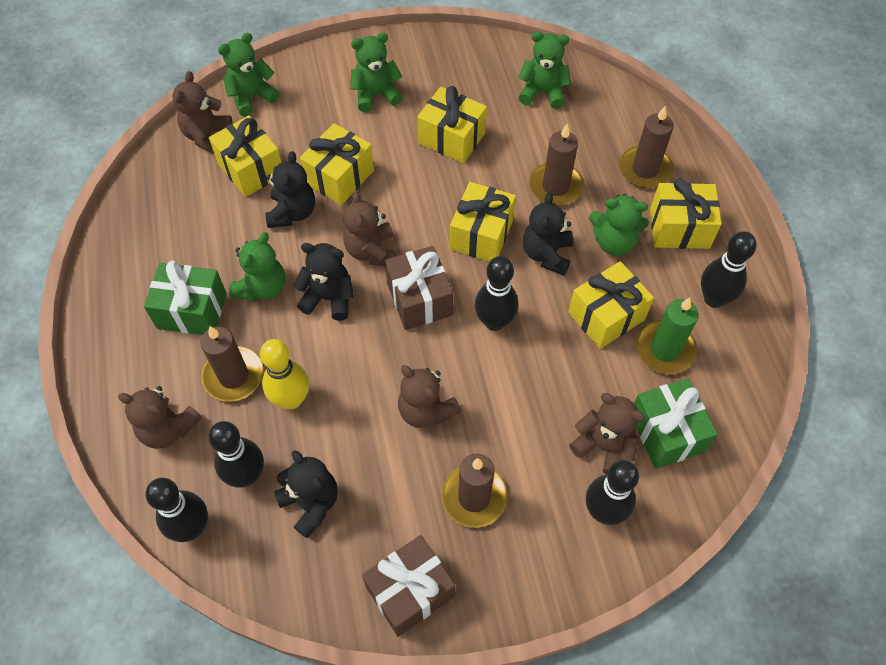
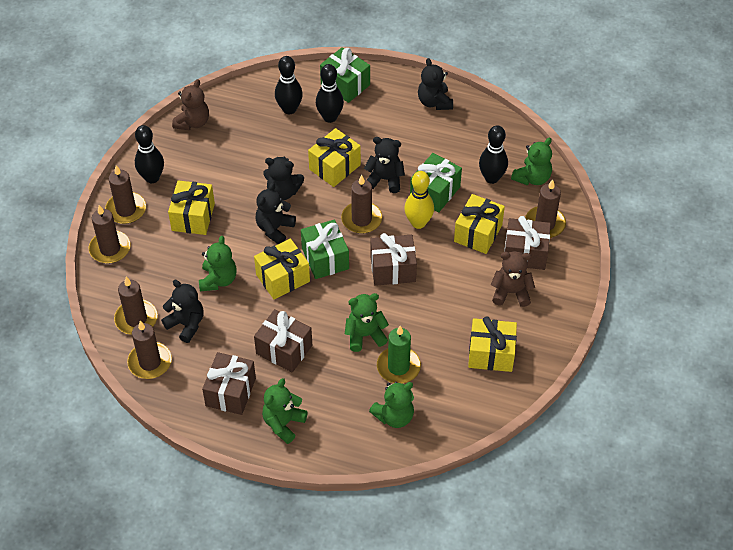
black bowling pin: 5 -> 4
black teddy bear: 4 -> 5
brown candle: 4 -> 6
brown gift: 2 -> 4
brown teddy bear: 5 -> 2
green gift: 2 -> 3
yellow gift: 6 -> 5

